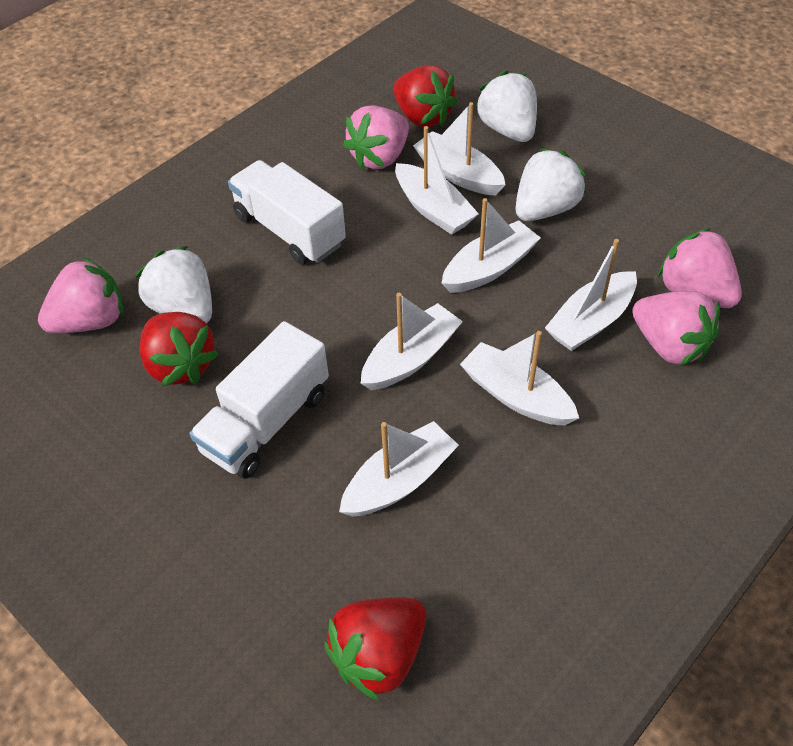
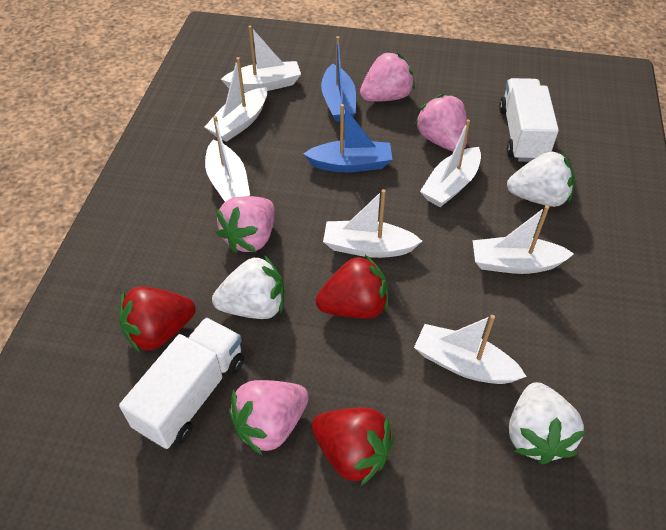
blue boat: 0 -> 2

